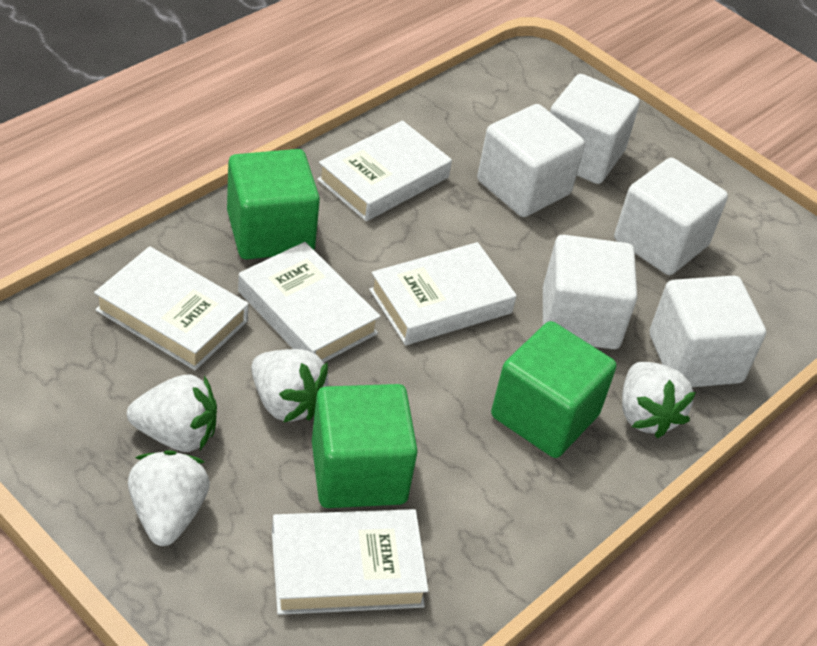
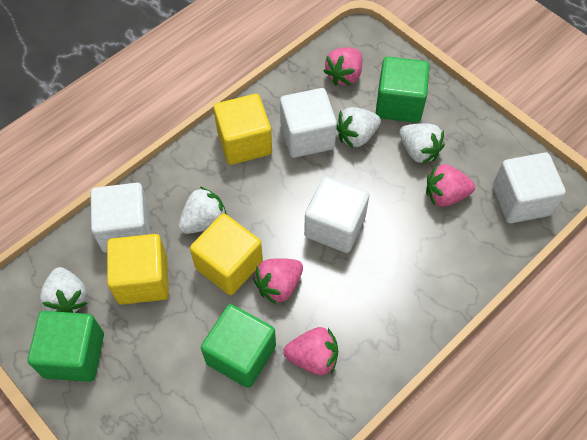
pink strawberry: 0 -> 4
white book: 5 -> 0
white cube: 5 -> 4
yellow cube: 0 -> 3

